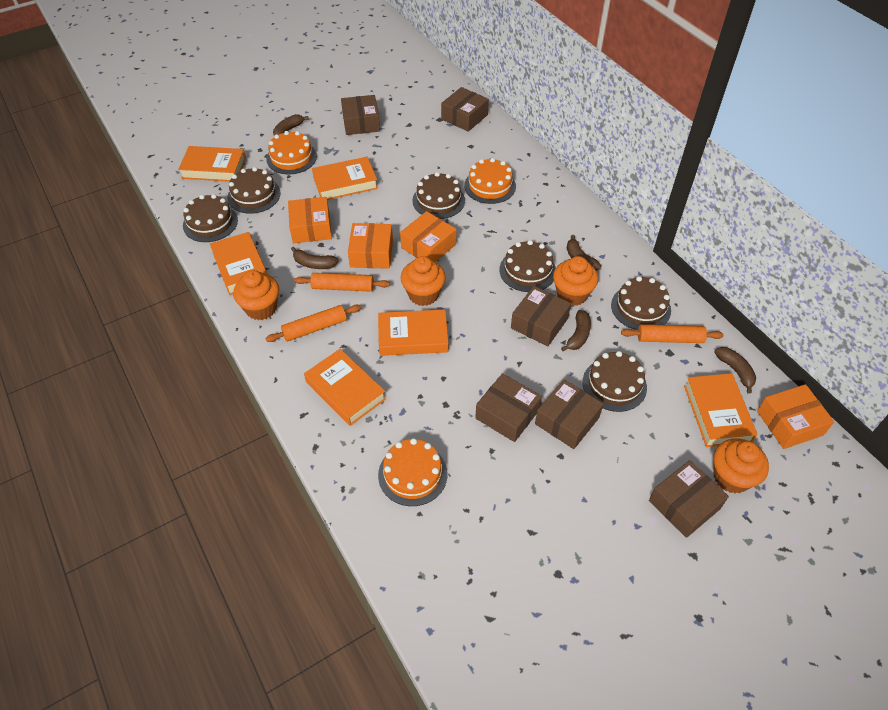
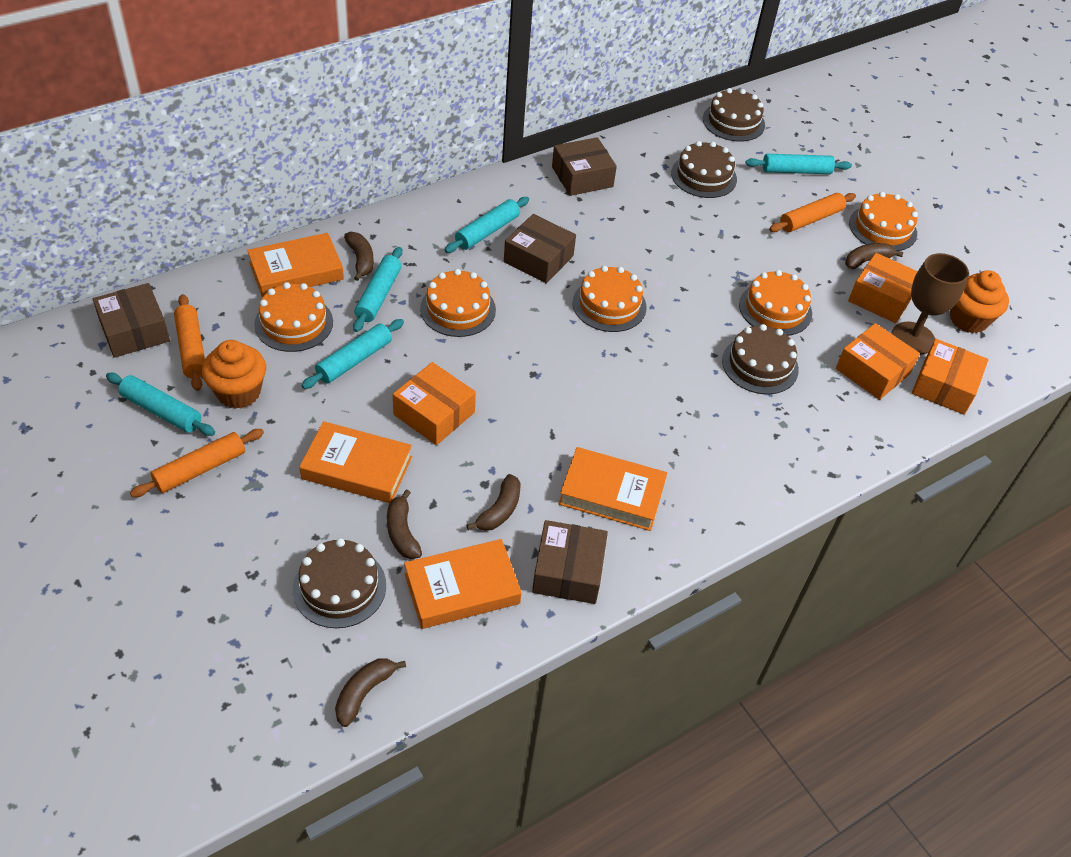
brown box: 6 -> 4
brown cake: 6 -> 4
brown goblet: 0 -> 1
orange book: 6 -> 4
orange cake: 3 -> 5
orange cupcake: 4 -> 2
turquoise rolling pin: 0 -> 5

